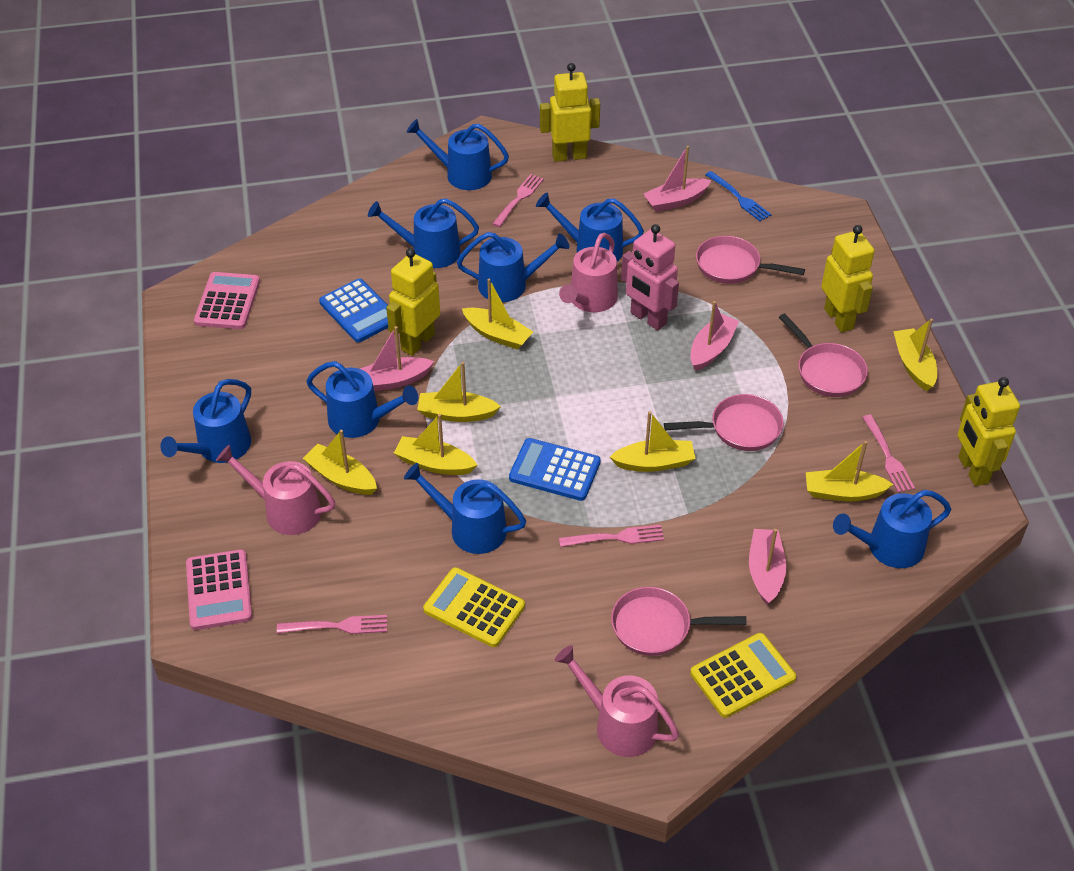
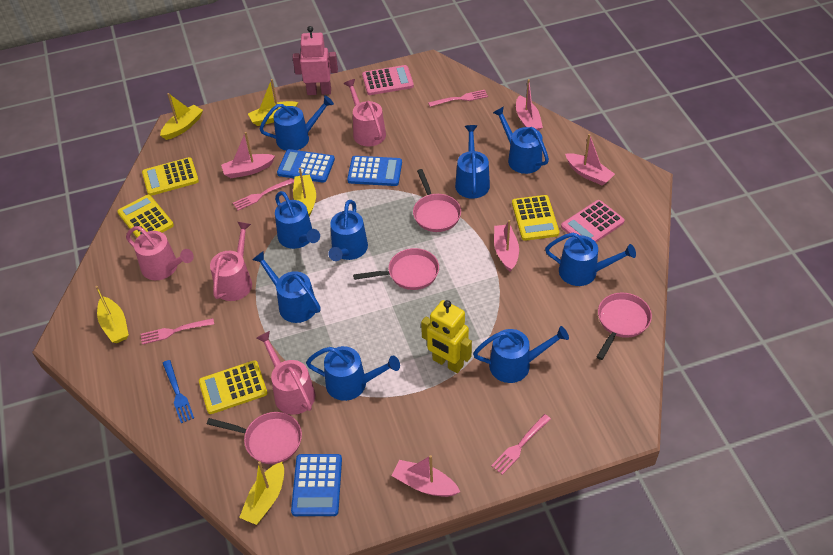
blue calculator: 2 -> 3
blue watering can: 8 -> 9
pink boat: 4 -> 5
pink watering can: 3 -> 4
yellow boat: 7 -> 5
yellow calculator: 2 -> 4
yellow robot: 4 -> 1

